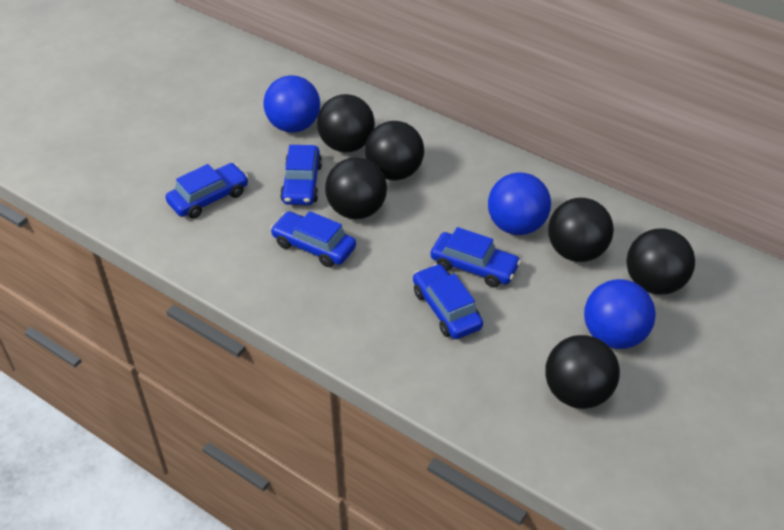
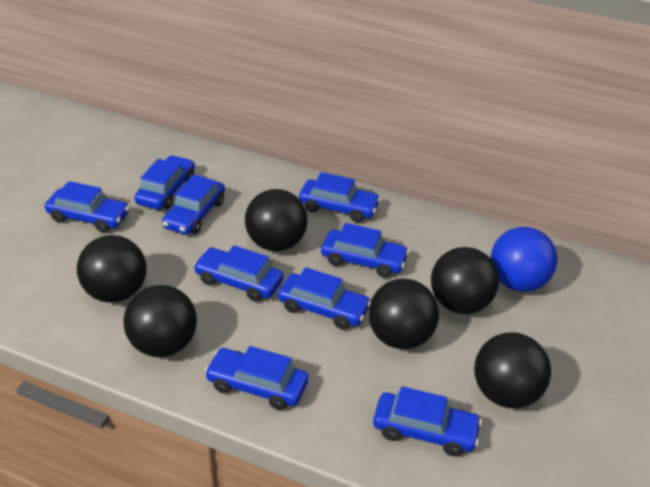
blue ball: 3 -> 1
blue car: 5 -> 9

